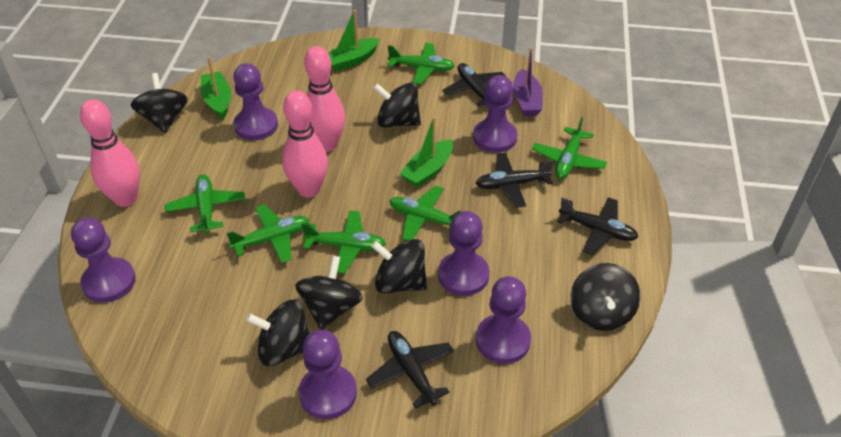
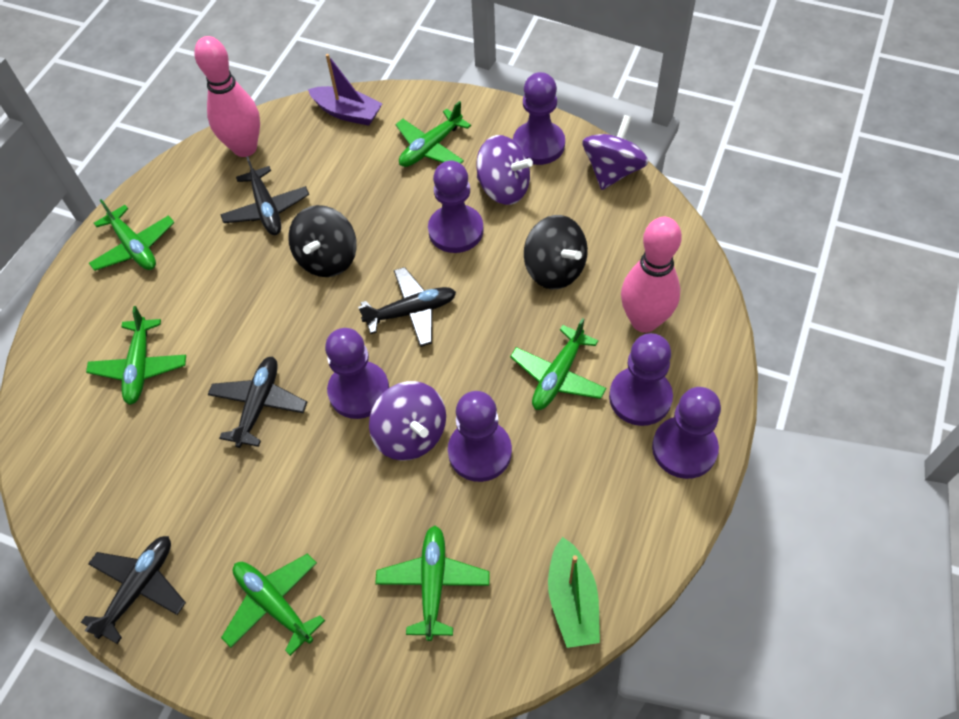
black spinning top: 6 -> 2
green boat: 3 -> 1
pink bowling pin: 3 -> 2
purple spinning top: 0 -> 3

